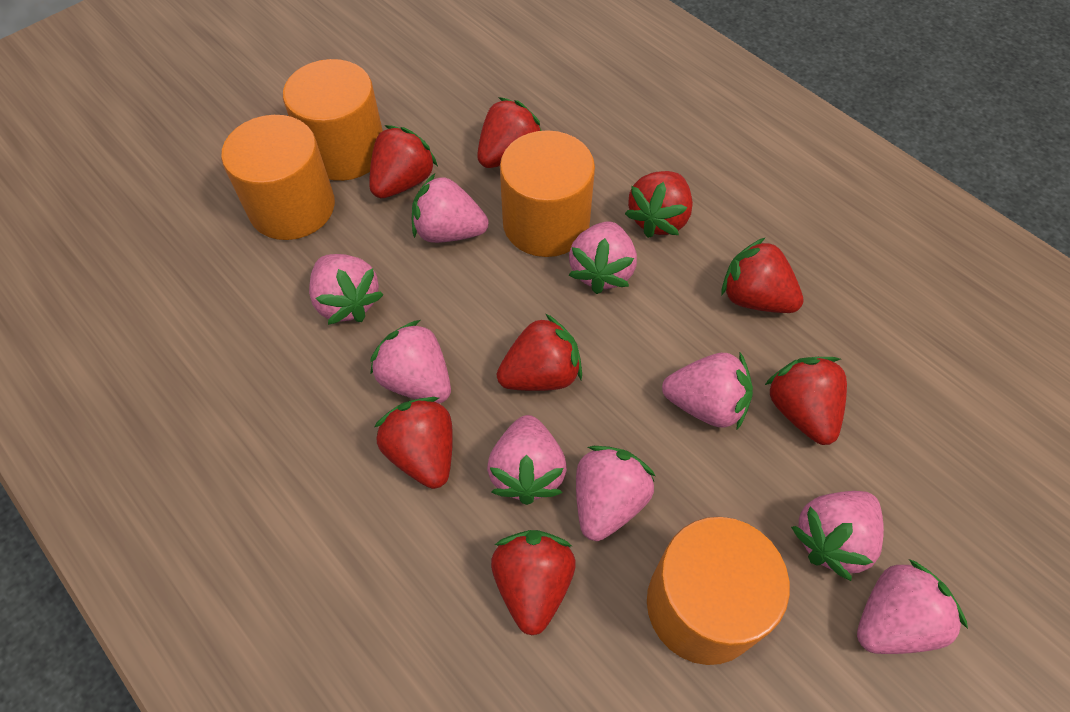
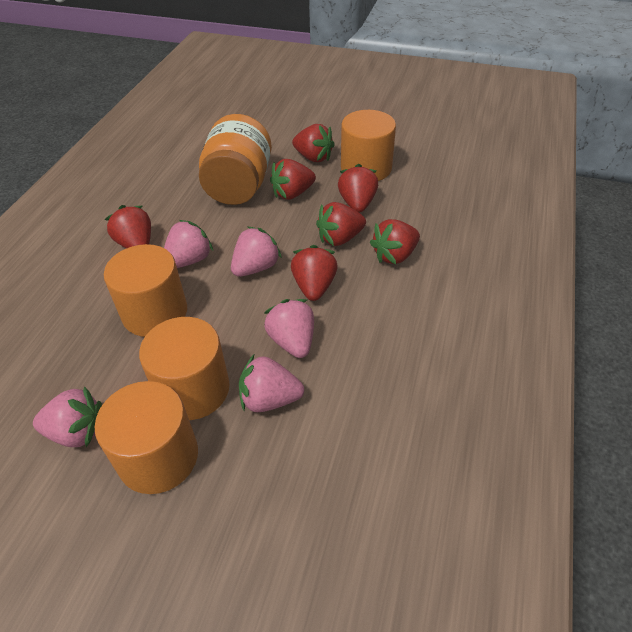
orange jar: 0 -> 1
pink strawberry: 9 -> 5
red strawberry: 8 -> 7

